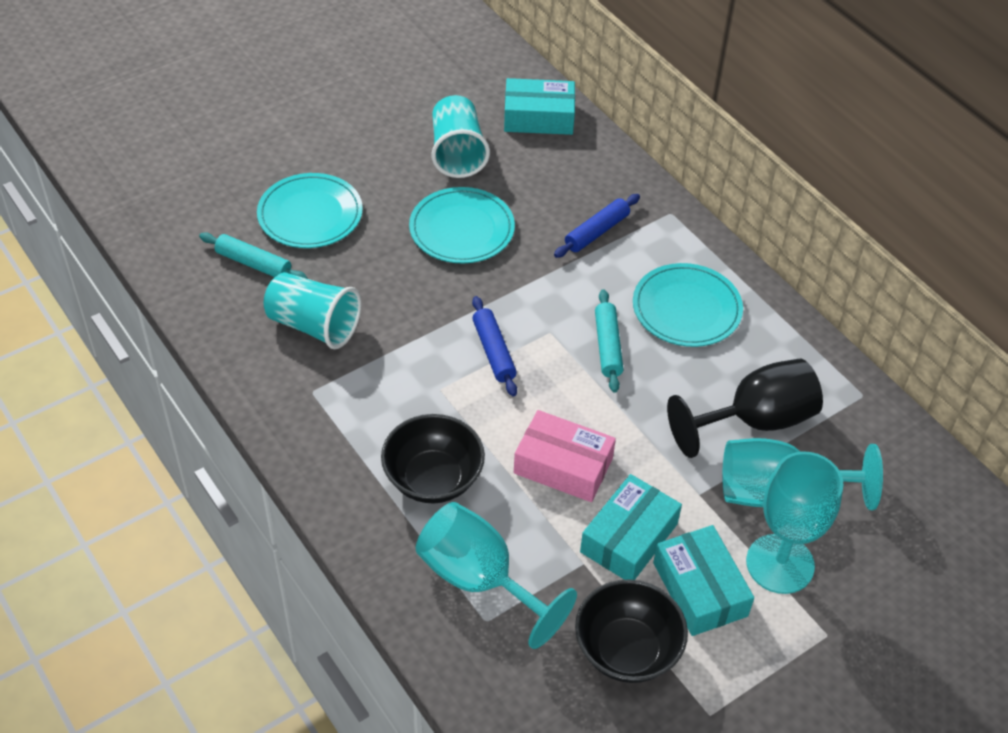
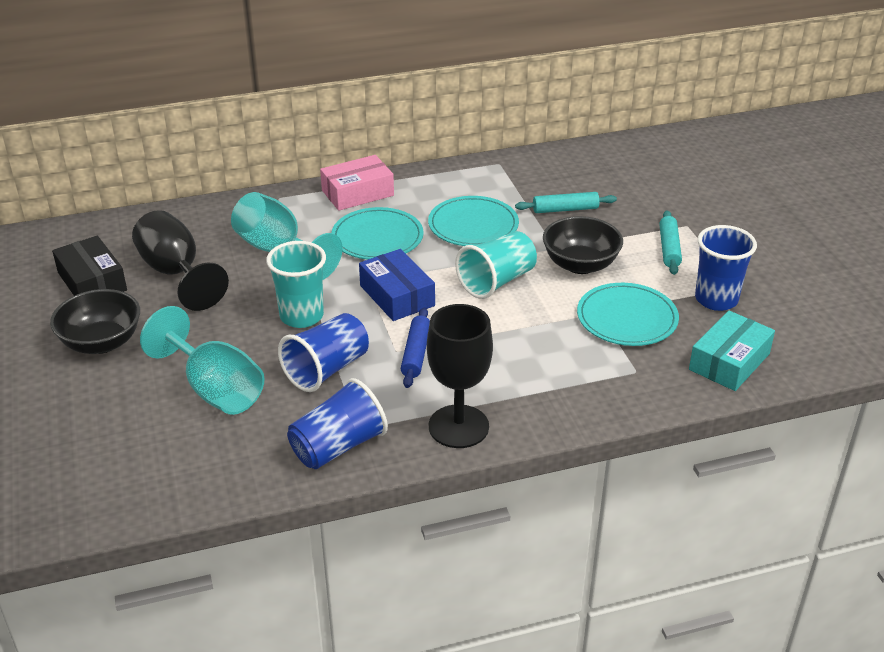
black box: 0 -> 1
black goblet: 1 -> 2
blue box: 0 -> 1
blue cup: 0 -> 3
blue rolling pin: 2 -> 1
turquoise box: 3 -> 1
turquoise goblet: 3 -> 2

